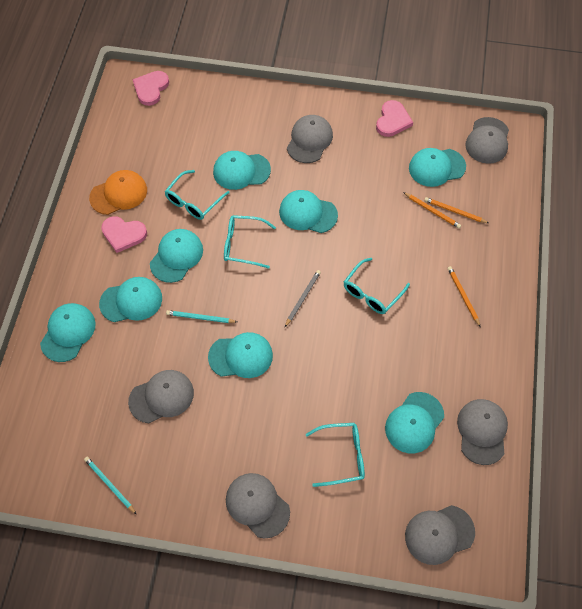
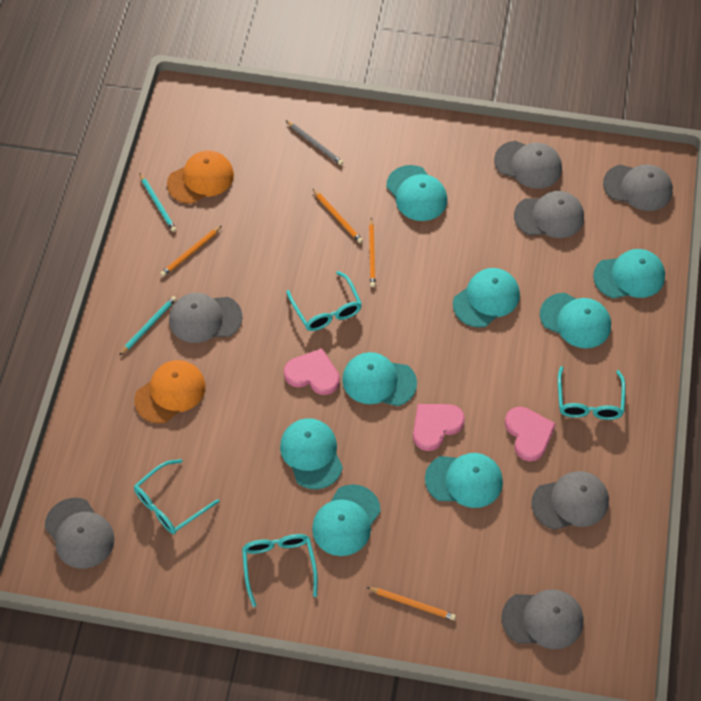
grey cap: 6 -> 7
orange cap: 1 -> 2
orange pencil: 3 -> 4

